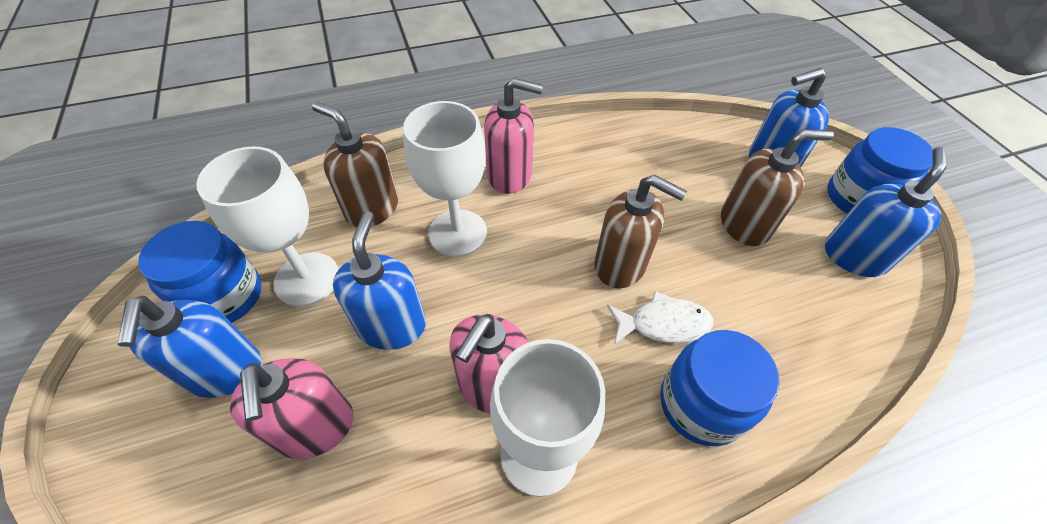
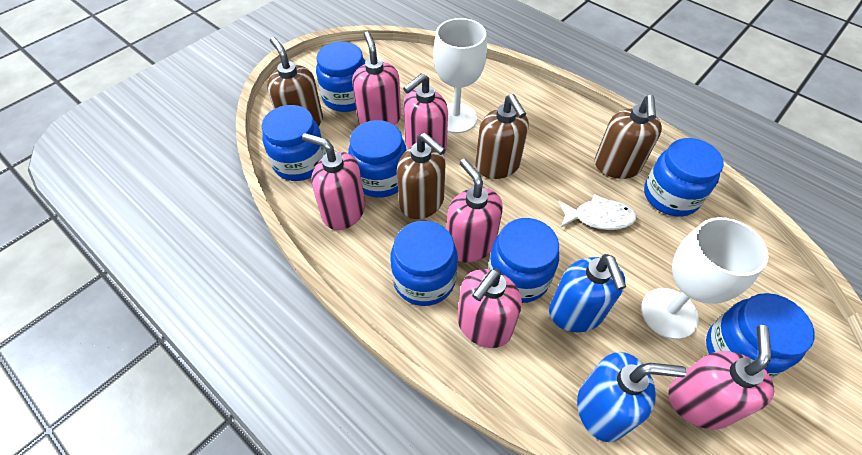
blue jar: 3 -> 7
blue soap dispenser: 4 -> 2
brown soap dispenser: 3 -> 4
pink soap dispenser: 3 -> 6
white goblet: 3 -> 2

